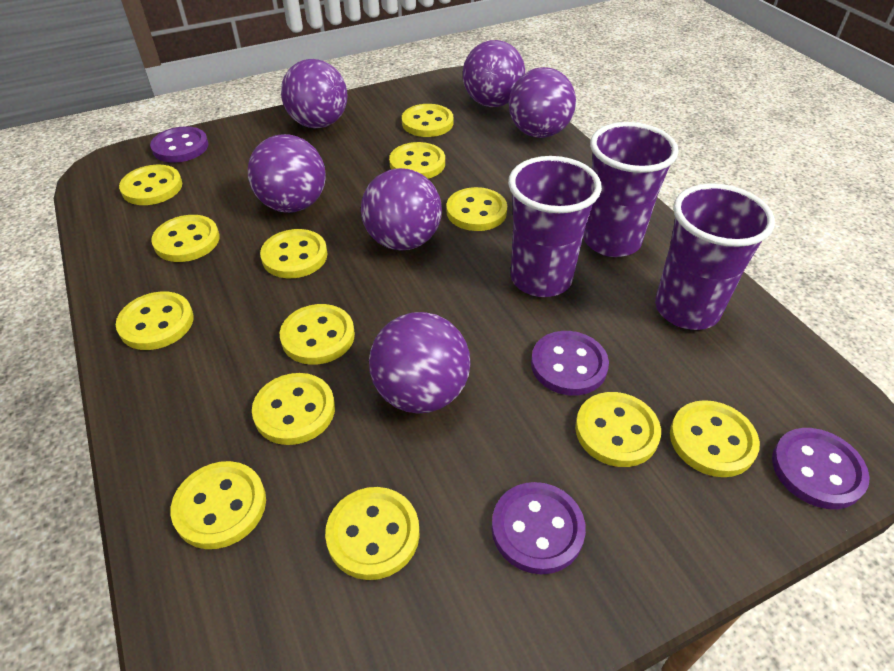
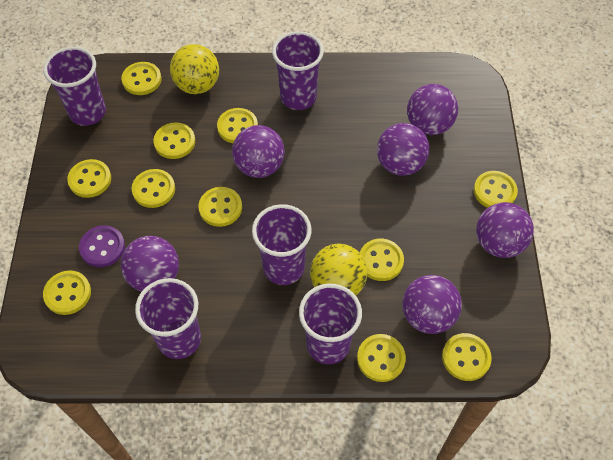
purple button: 4 -> 1
purple cup: 3 -> 5
yellow ball: 0 -> 2
yellow button: 13 -> 11

